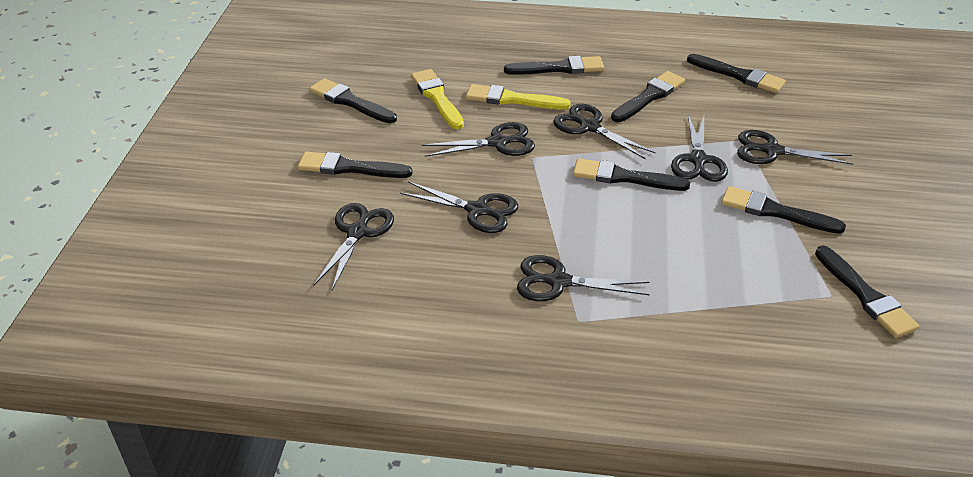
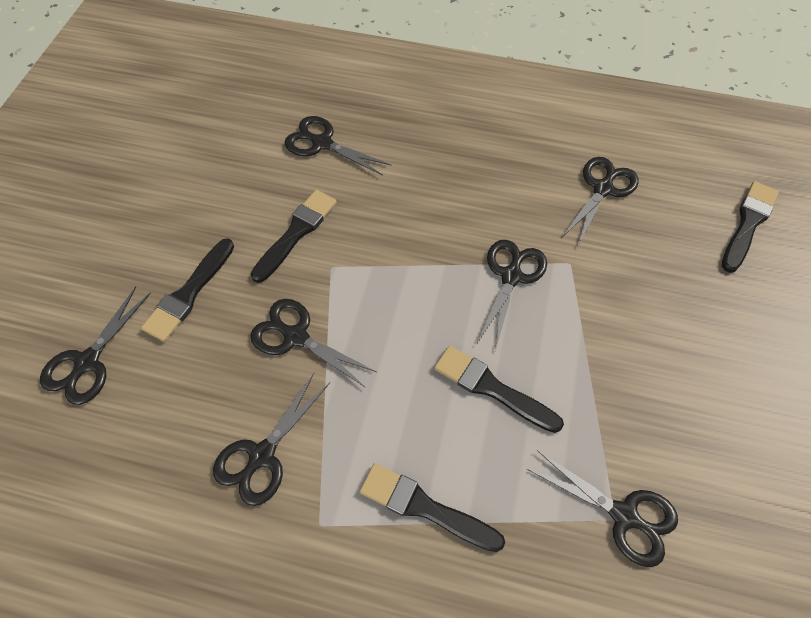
black brush: 8 -> 5
yellow brush: 2 -> 0

